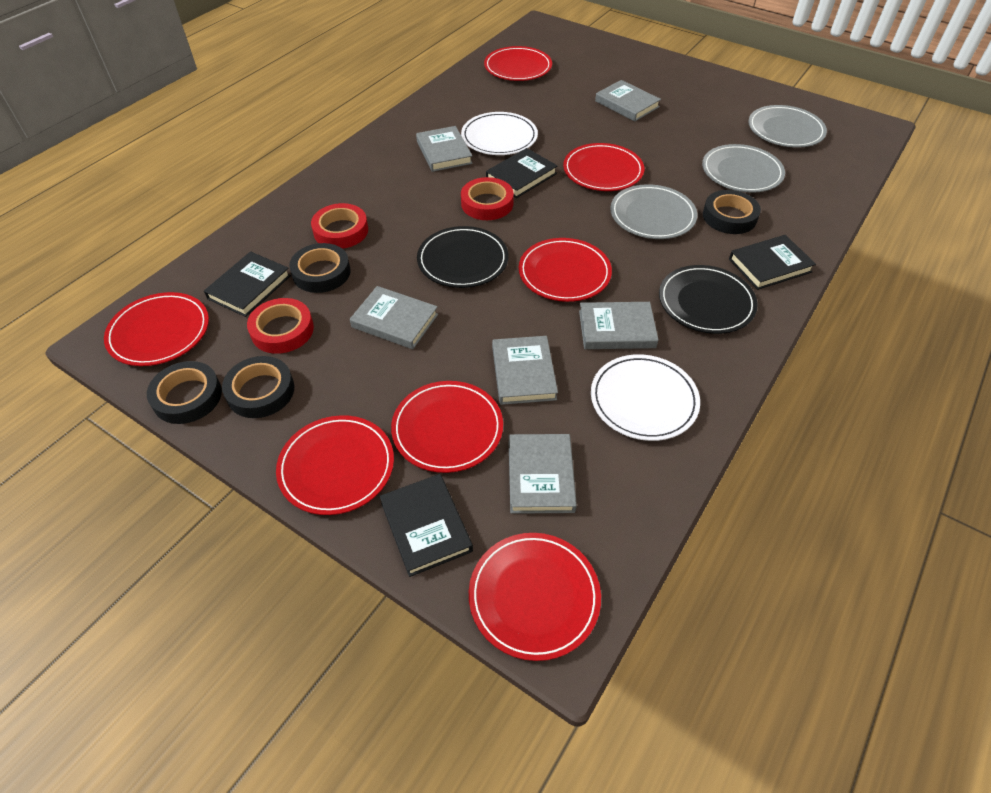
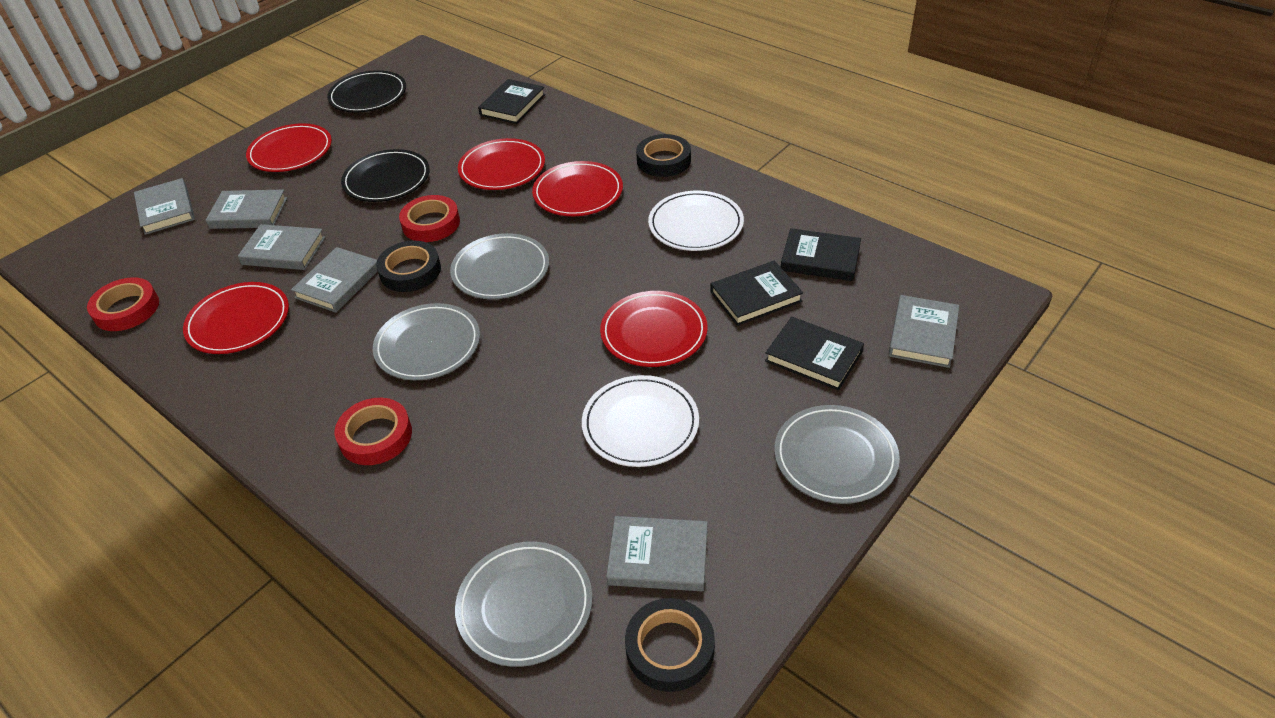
black tape: 4 -> 3
grey plate: 3 -> 4
red plate: 7 -> 5

